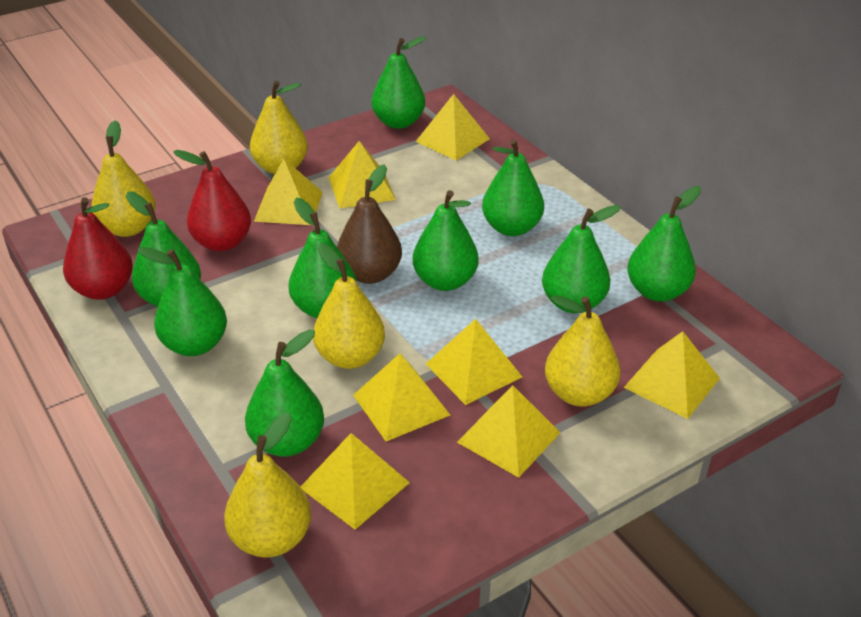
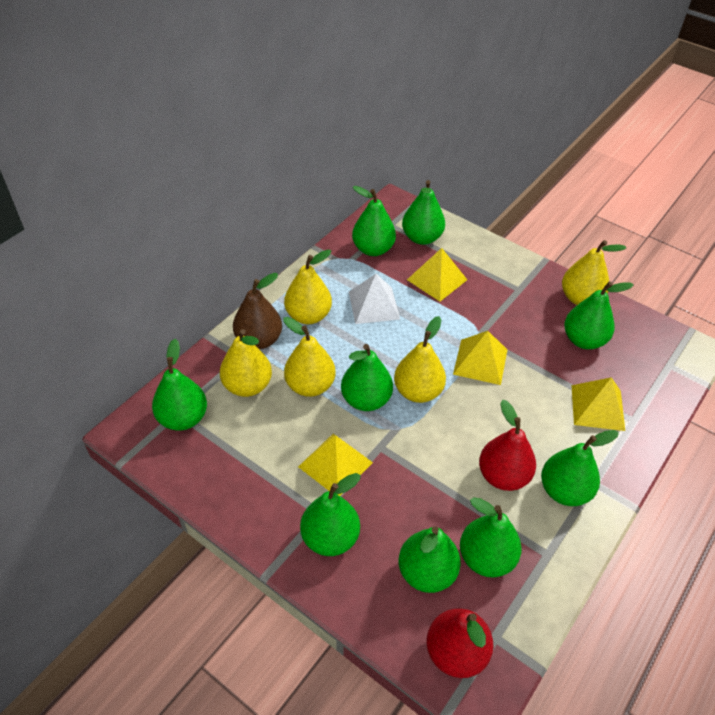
white pyramid: 0 -> 1
yellow pyramid: 8 -> 4

